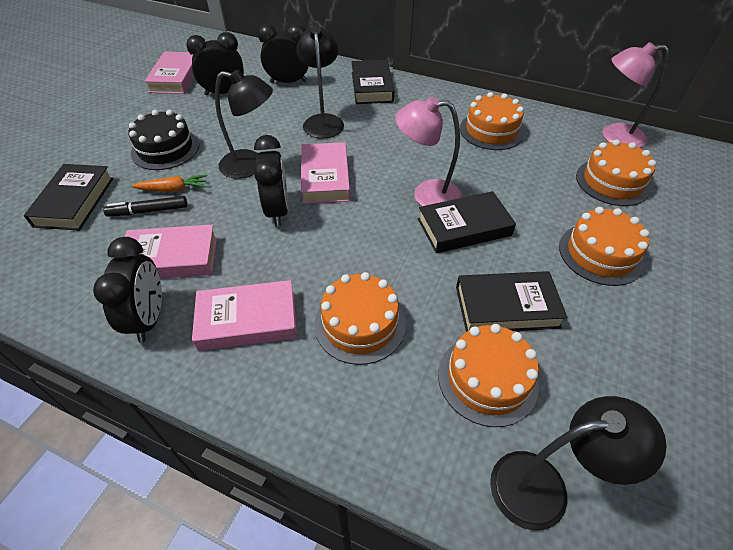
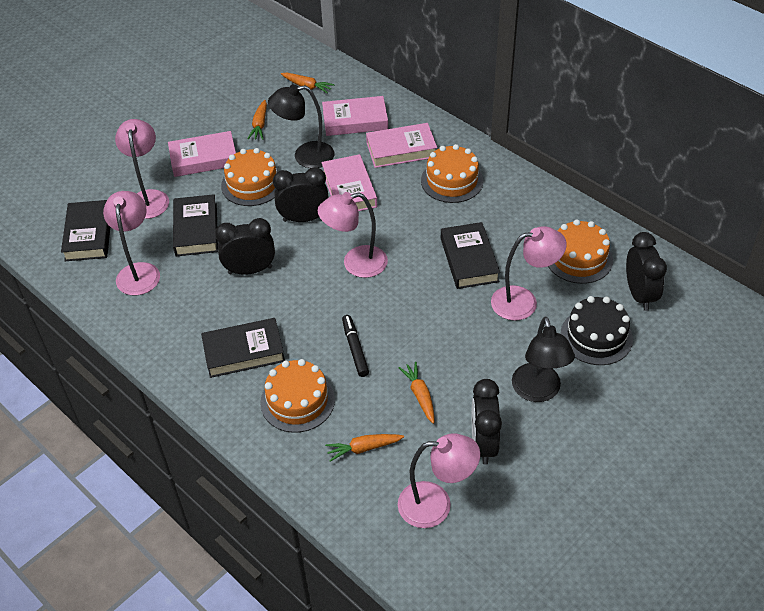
black lamp: 3 -> 2
orange cake: 5 -> 4
orange carrot: 1 -> 4
pink lamp: 2 -> 5

